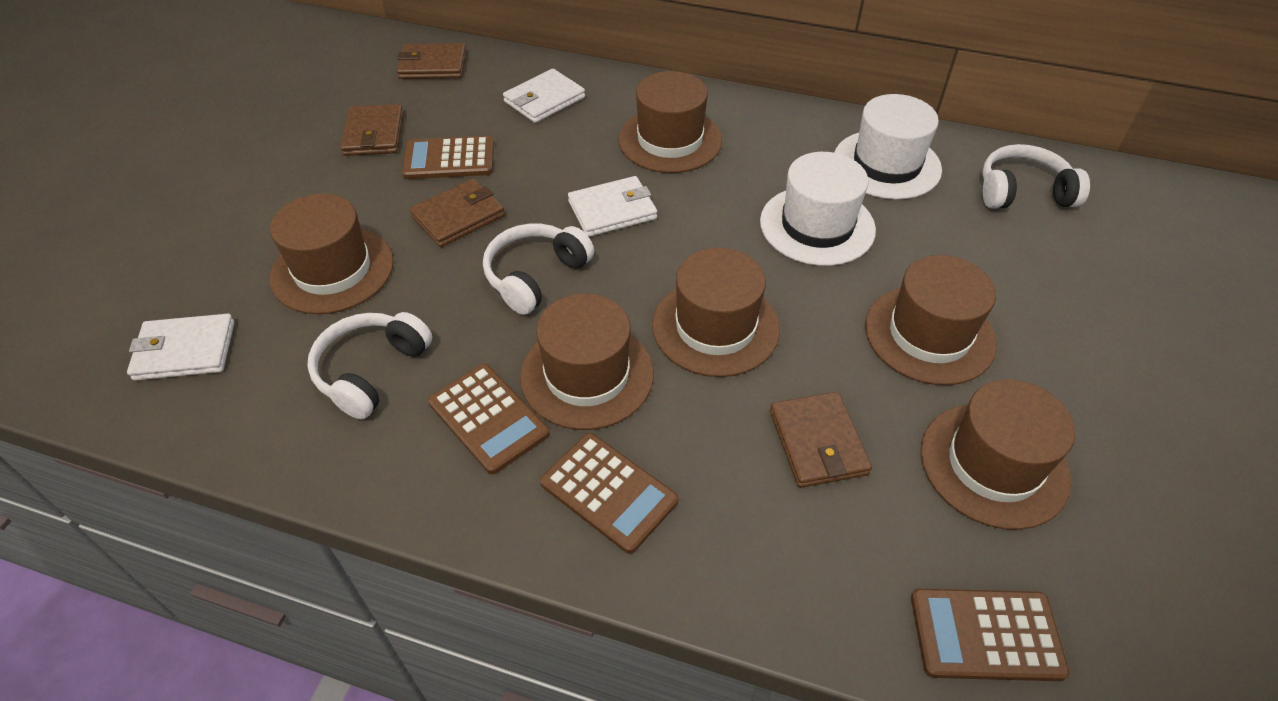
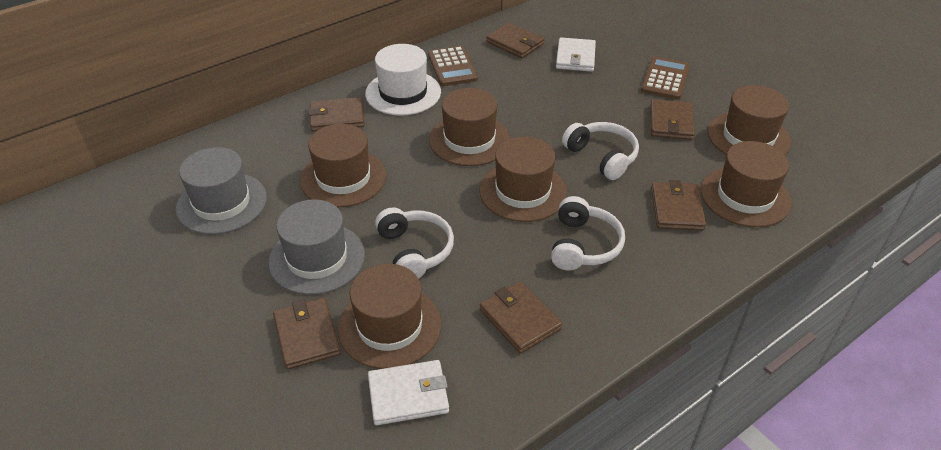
brown calculator: 4 -> 2
brown wallet: 4 -> 6
grey hat: 0 -> 2
white hat: 2 -> 1
white wallet: 3 -> 2

